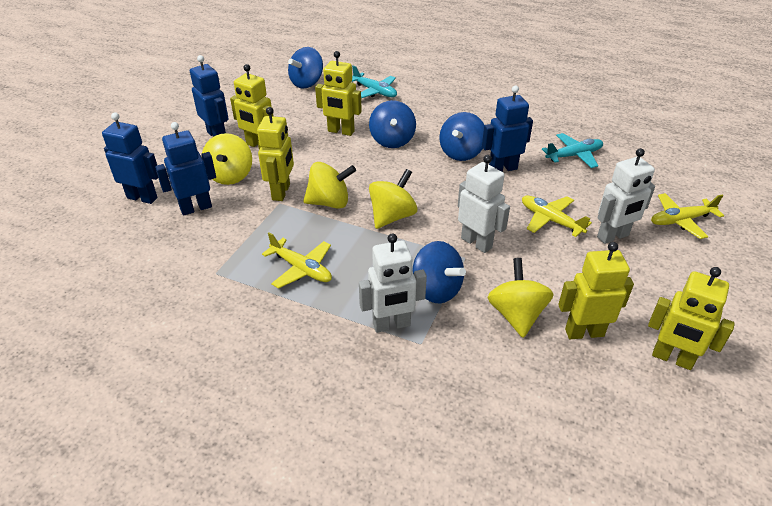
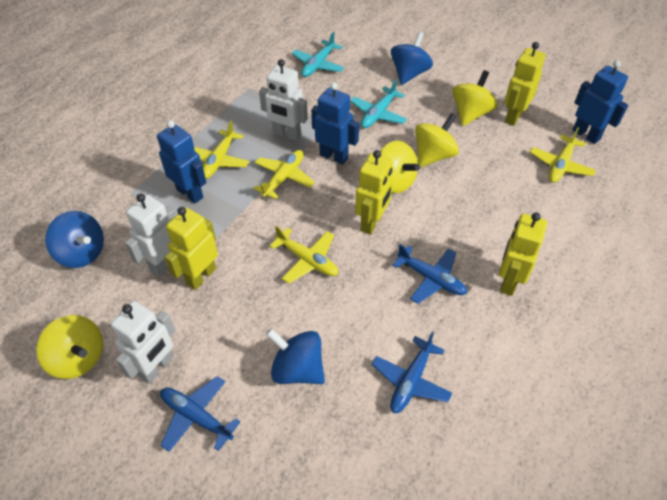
blue plane: 0 -> 3
blue robot: 4 -> 3
blue spinning top: 4 -> 3
yellow plane: 3 -> 4
yellow robot: 5 -> 4

